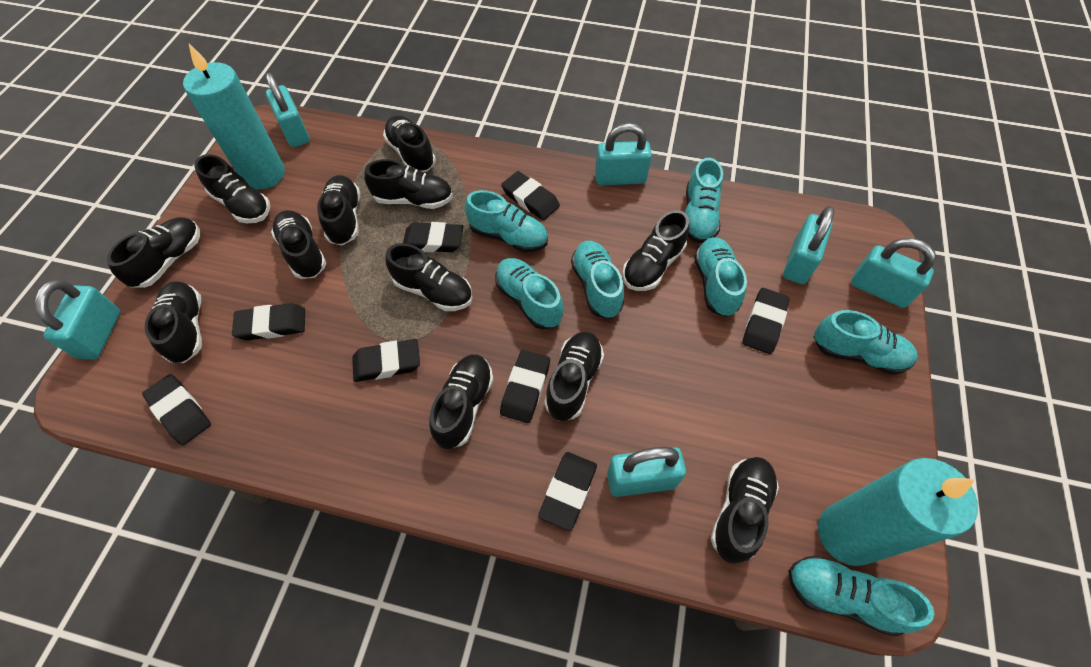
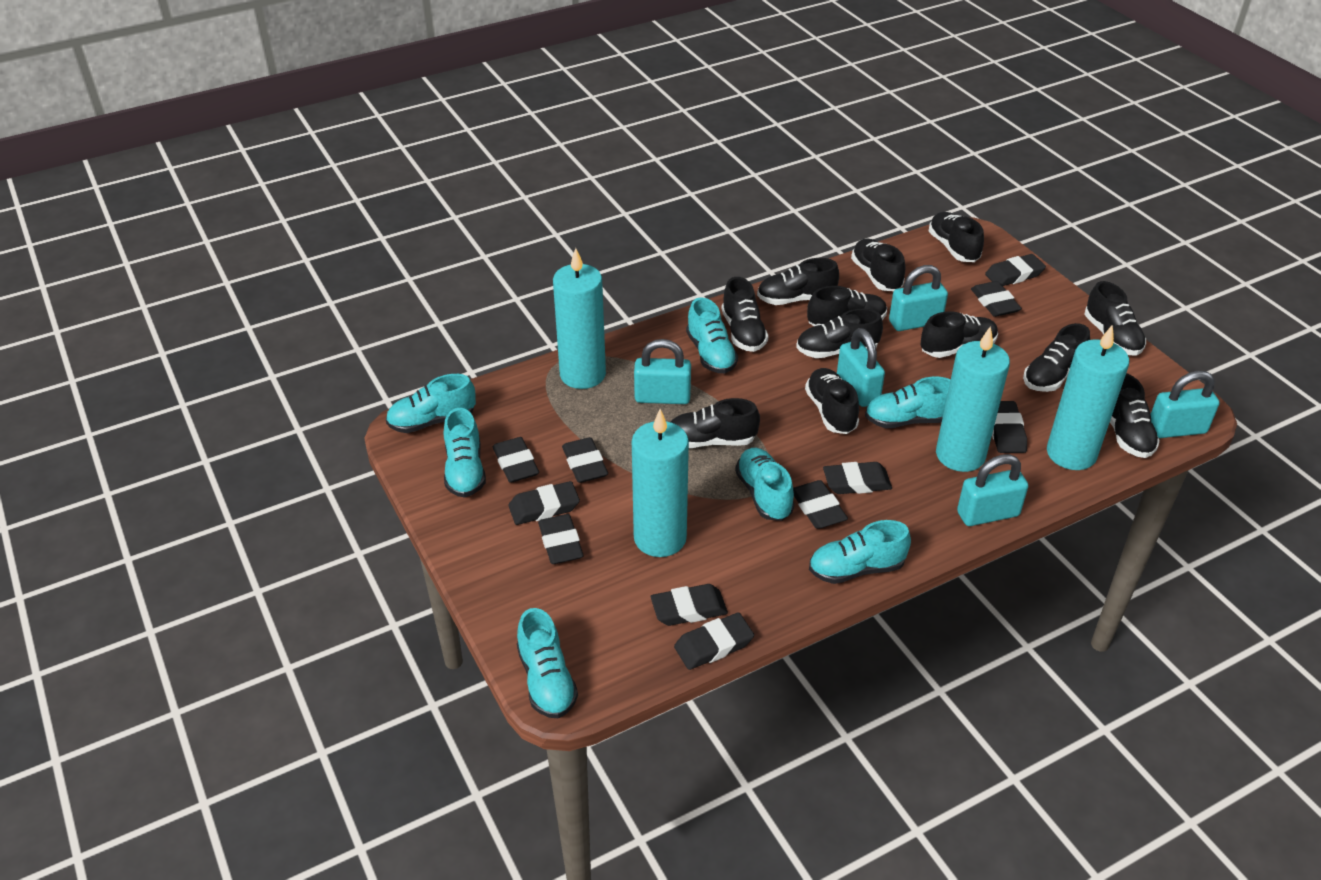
black eraser: 8 -> 11
turquoise candle: 2 -> 4
turquoise padlock: 6 -> 5

